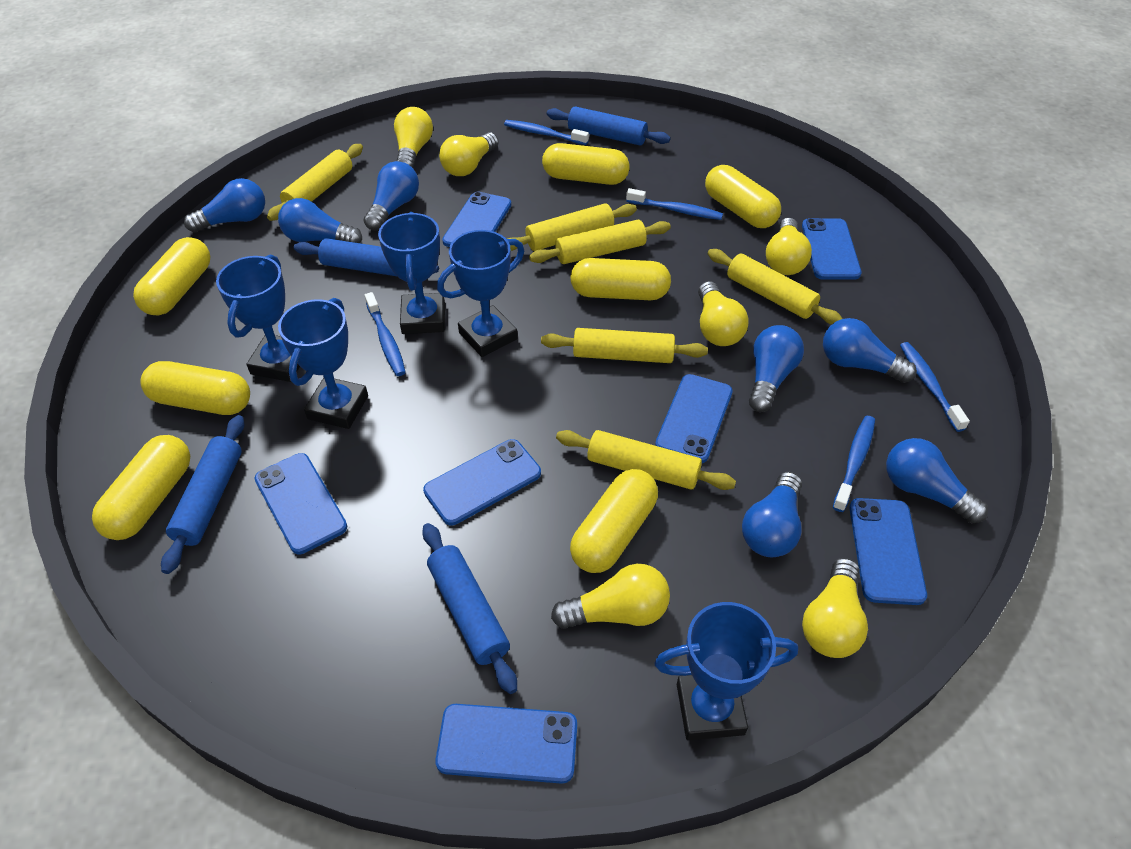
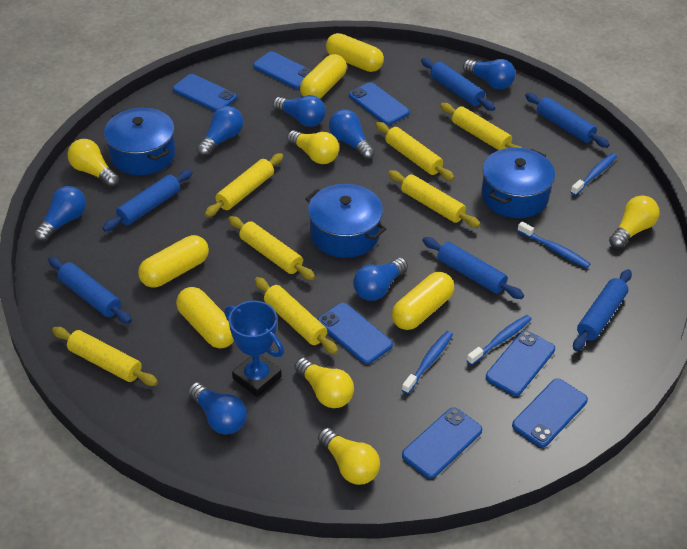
blue pot: 0 -> 3
blue rolling pin: 4 -> 6
blue toothbrush: 5 -> 4
blue trophy: 5 -> 1
yellow capsule: 7 -> 5
yellow light bulb: 6 -> 5
yellow rolling pin: 6 -> 7

